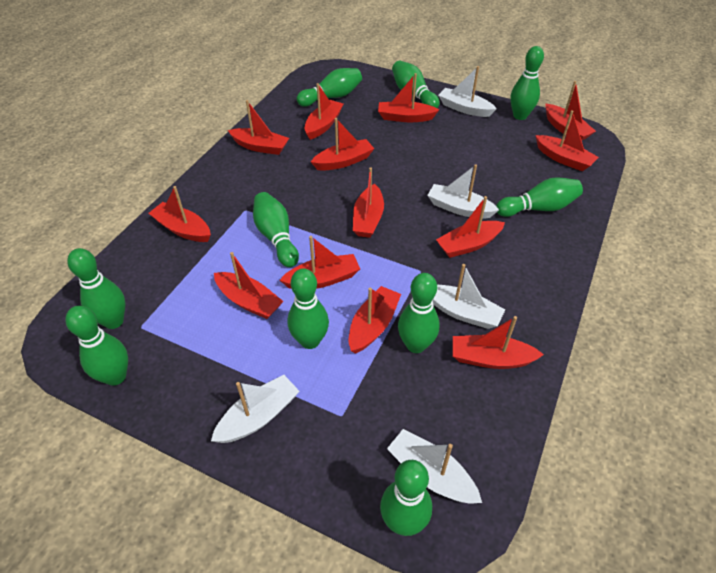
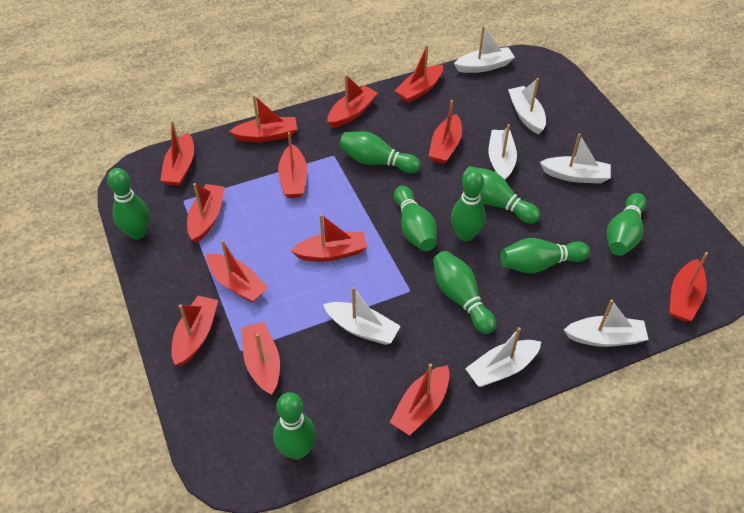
green bowling pin: 10 -> 9
white boat: 5 -> 7

